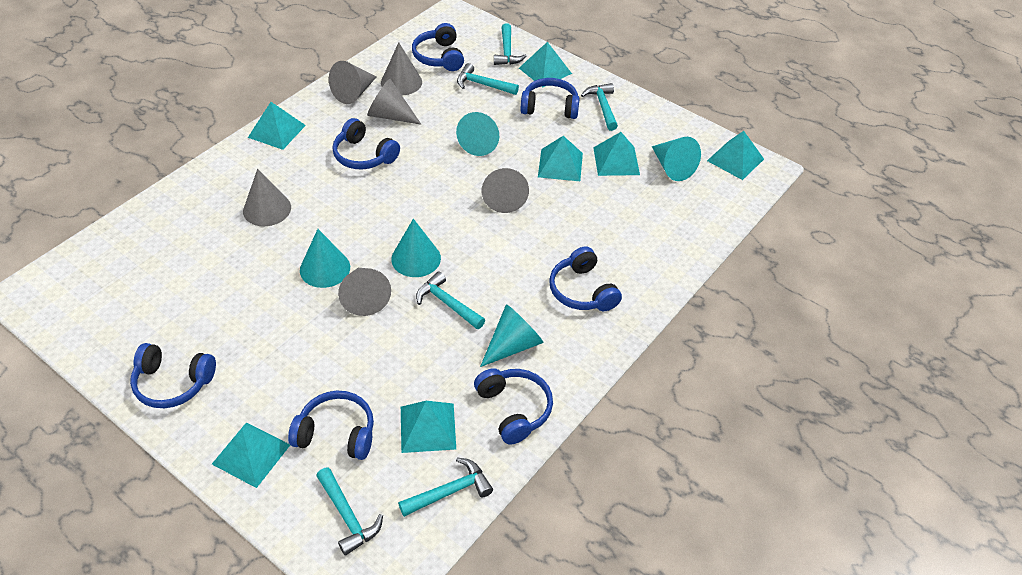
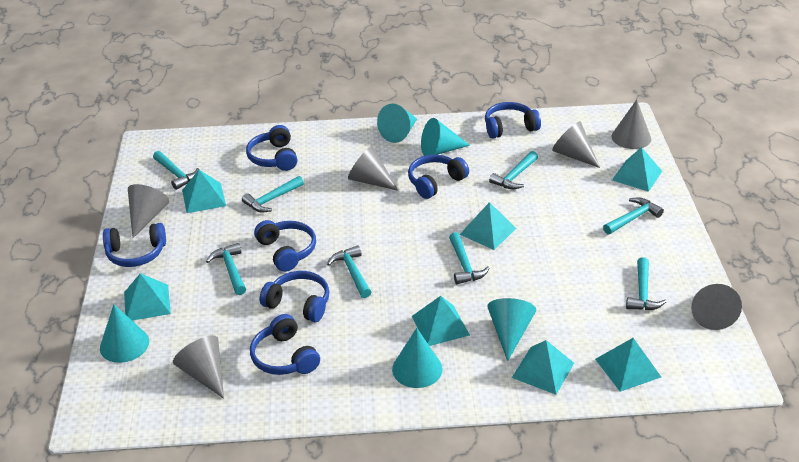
turquoise hammer: 6 -> 8

